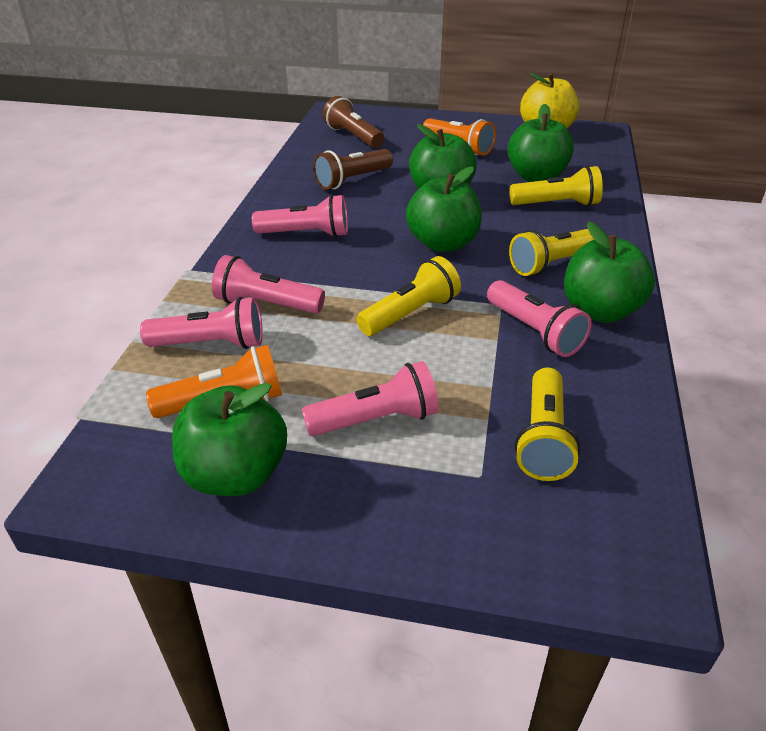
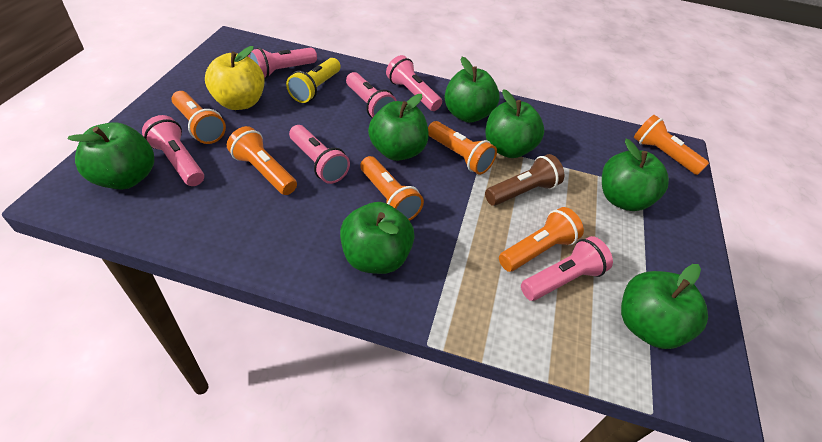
brown flashlight: 2 -> 1
green apple: 5 -> 7
orange flashlight: 2 -> 6
pink flashlight: 5 -> 6
yellow flashlight: 4 -> 1

